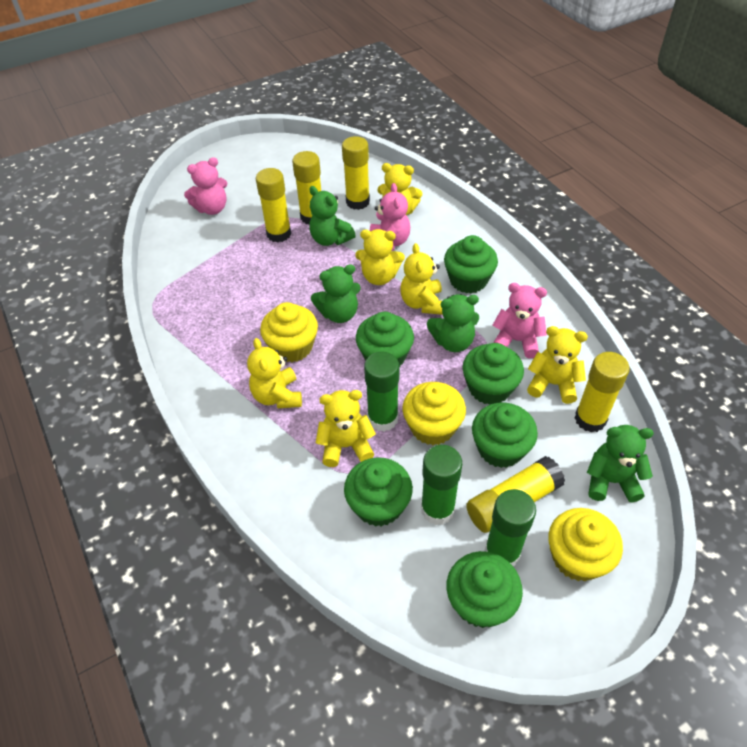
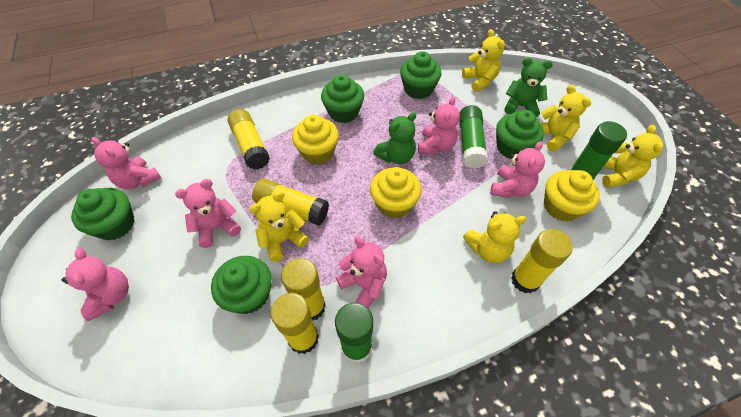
green cupcake: 6 -> 5
green teddy bear: 4 -> 2
pink teddy bear: 3 -> 6
yellow teddy bear: 6 -> 5

